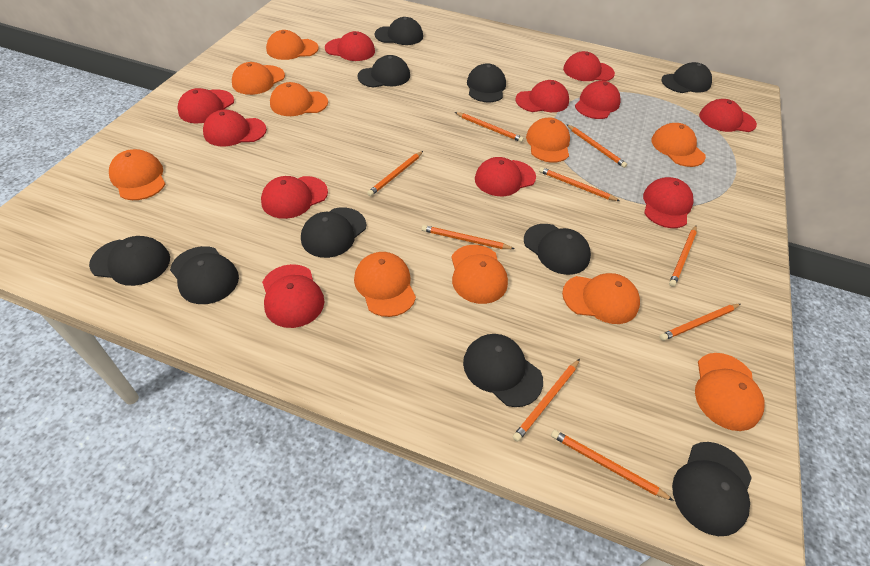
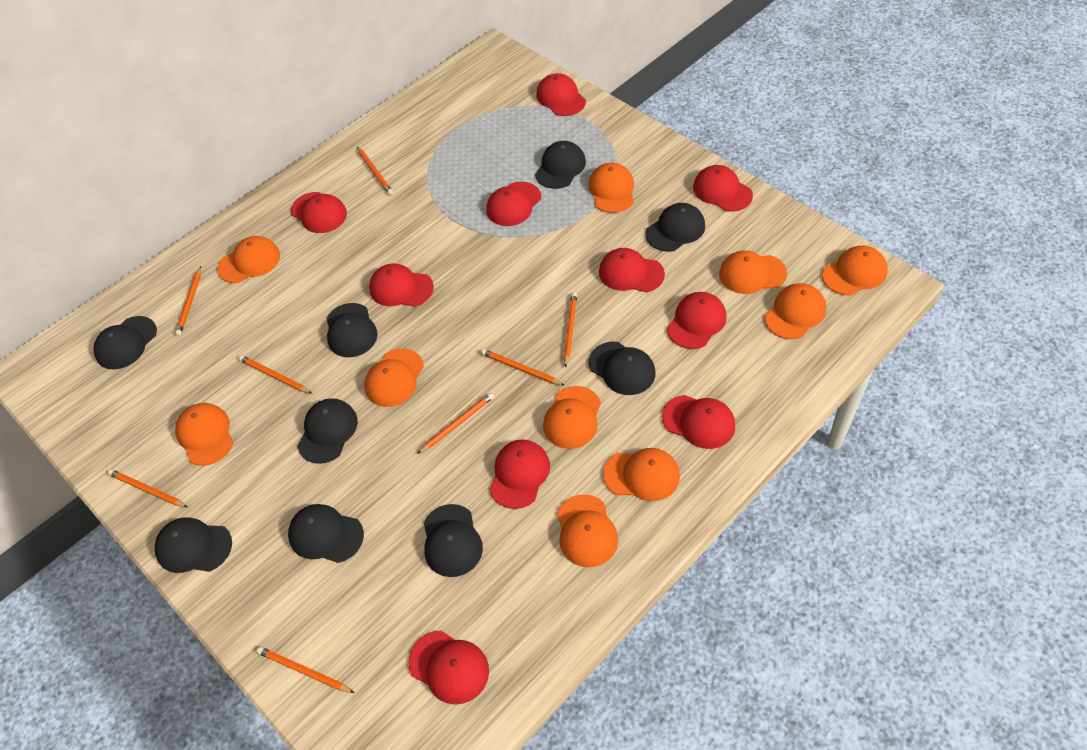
black cap: 10 -> 9
orange pencil: 9 -> 8
red cap: 11 -> 10

